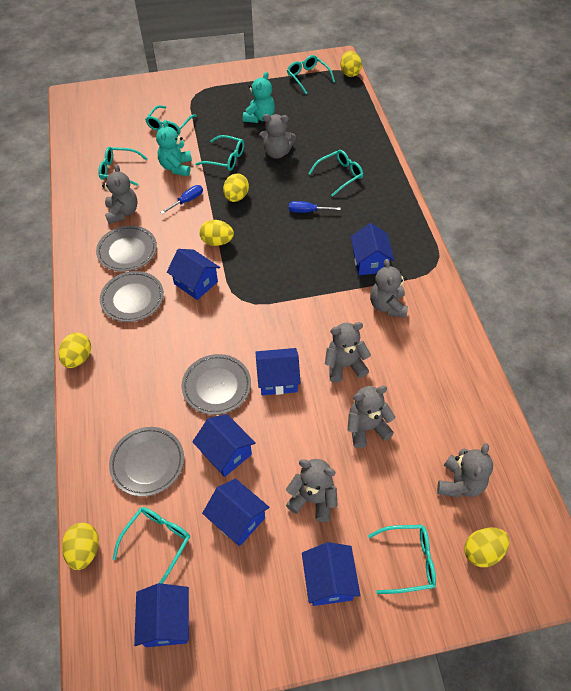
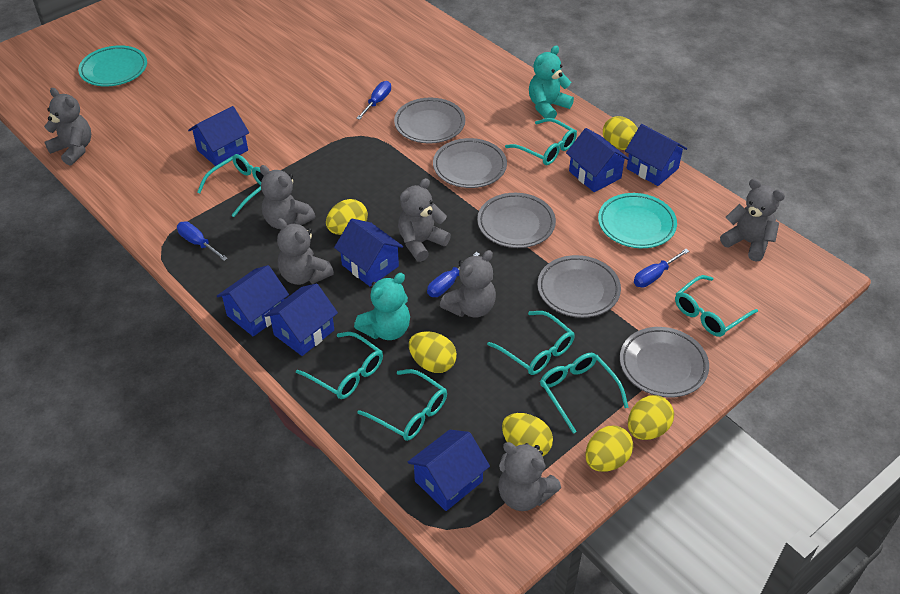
blue screwdriver: 2 -> 4
grey plate: 4 -> 5
turquoise plate: 0 -> 2

